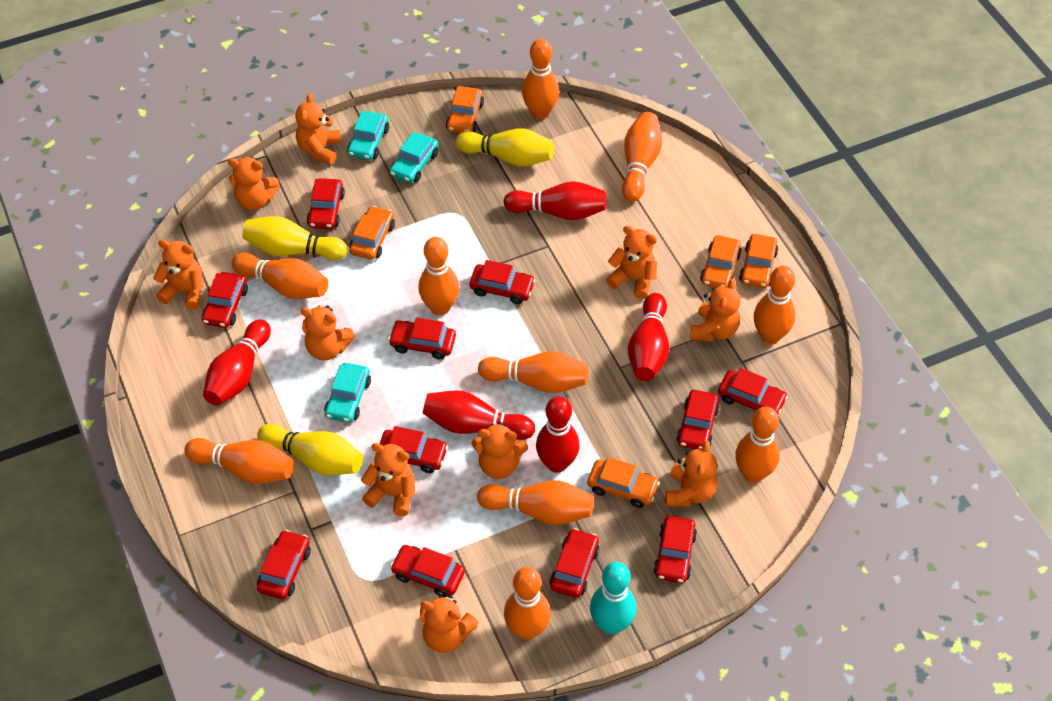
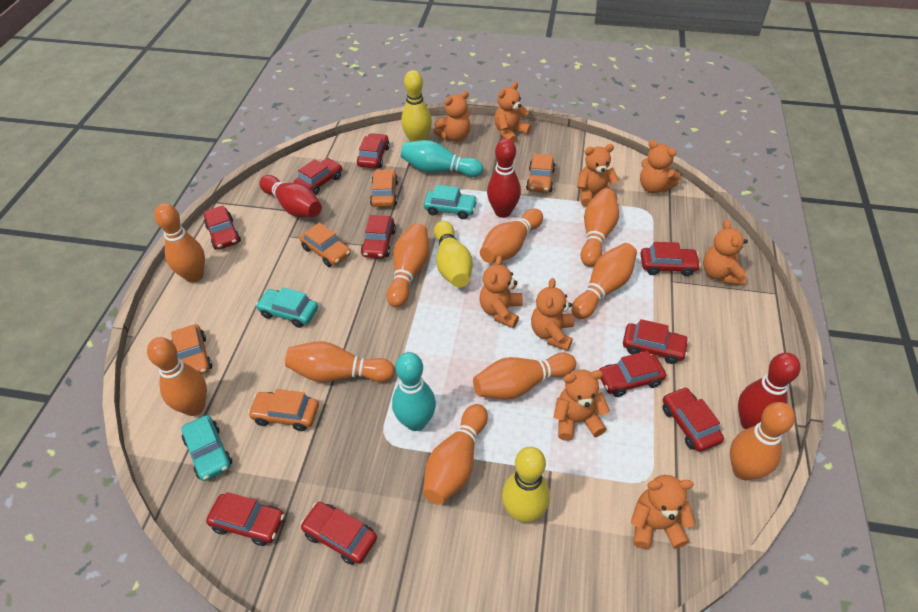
orange teddy bear: 10 -> 9
red bowling pin: 5 -> 3
red car: 11 -> 10
turquoise bowling pin: 1 -> 2

